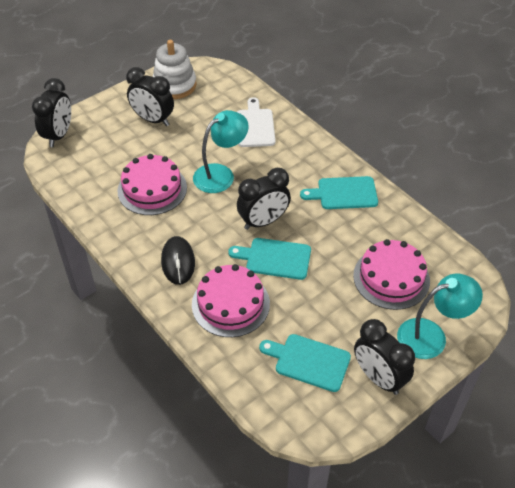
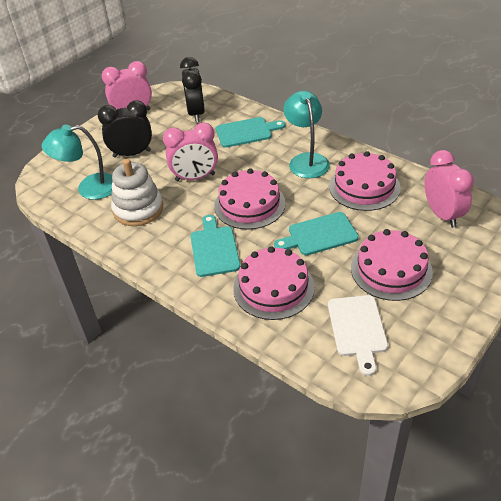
black clock: 4 -> 2
black mouse: 1 -> 0
pink cake: 3 -> 4
pink clock: 0 -> 3

